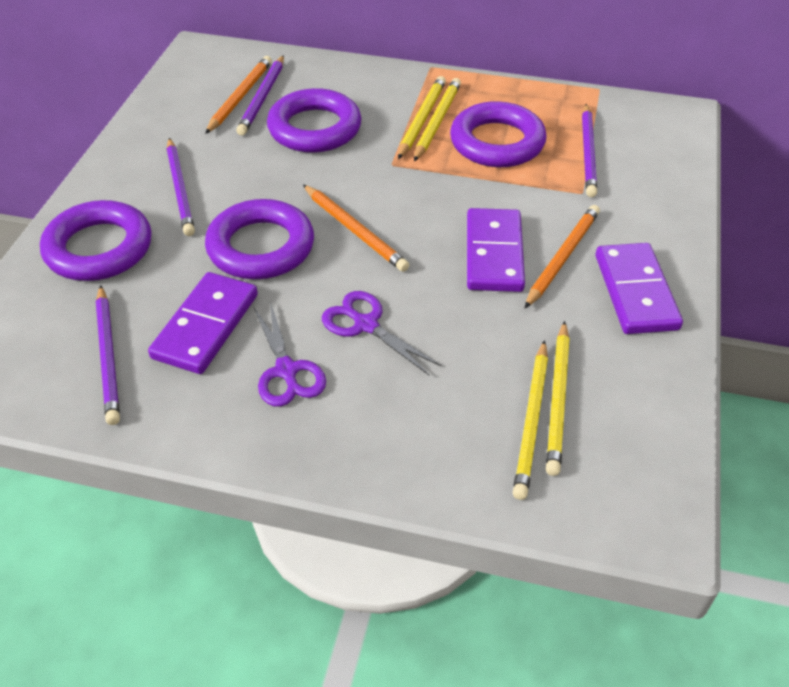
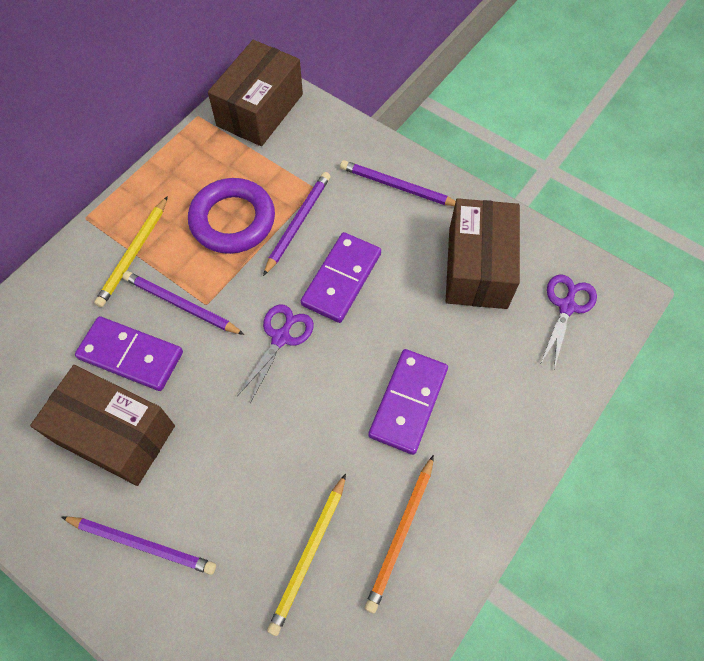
brown box: 0 -> 3
orange pencil: 3 -> 1
purple ring: 4 -> 1
yellow pencil: 4 -> 2

